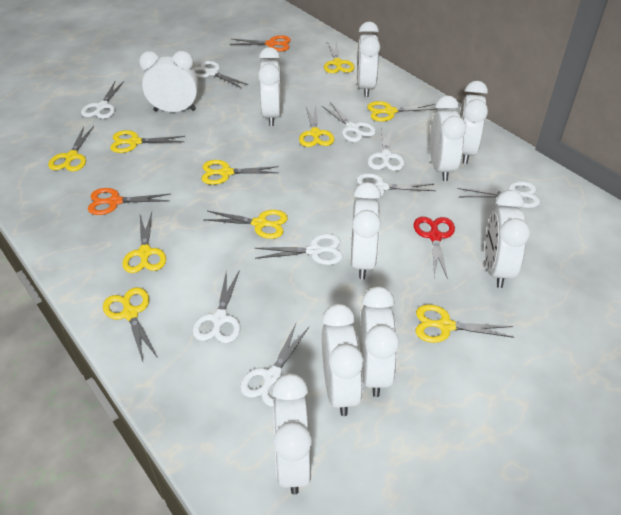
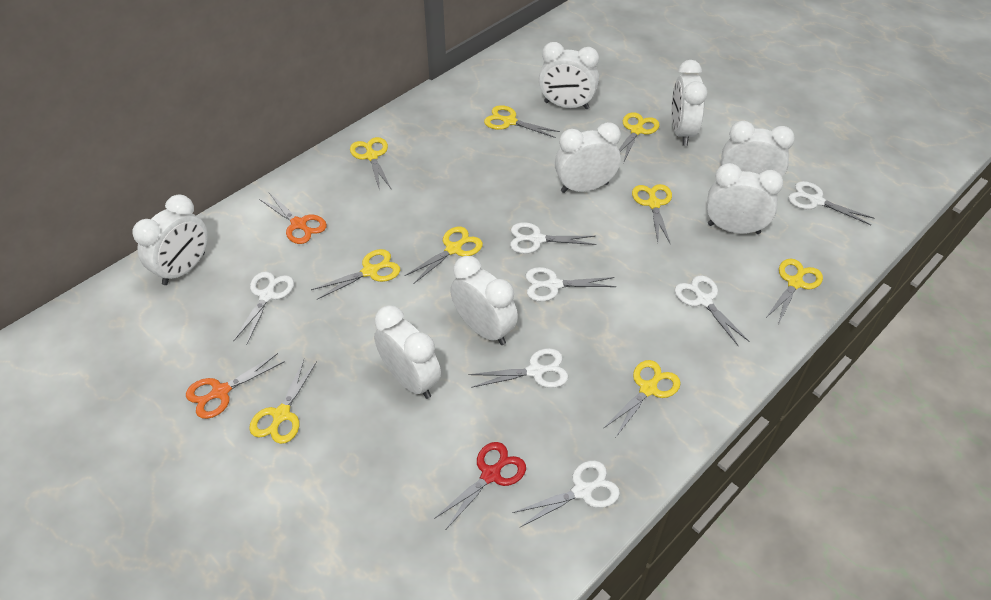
white clock: 10 -> 8
white scissors: 9 -> 7
yellow scissors: 10 -> 9

